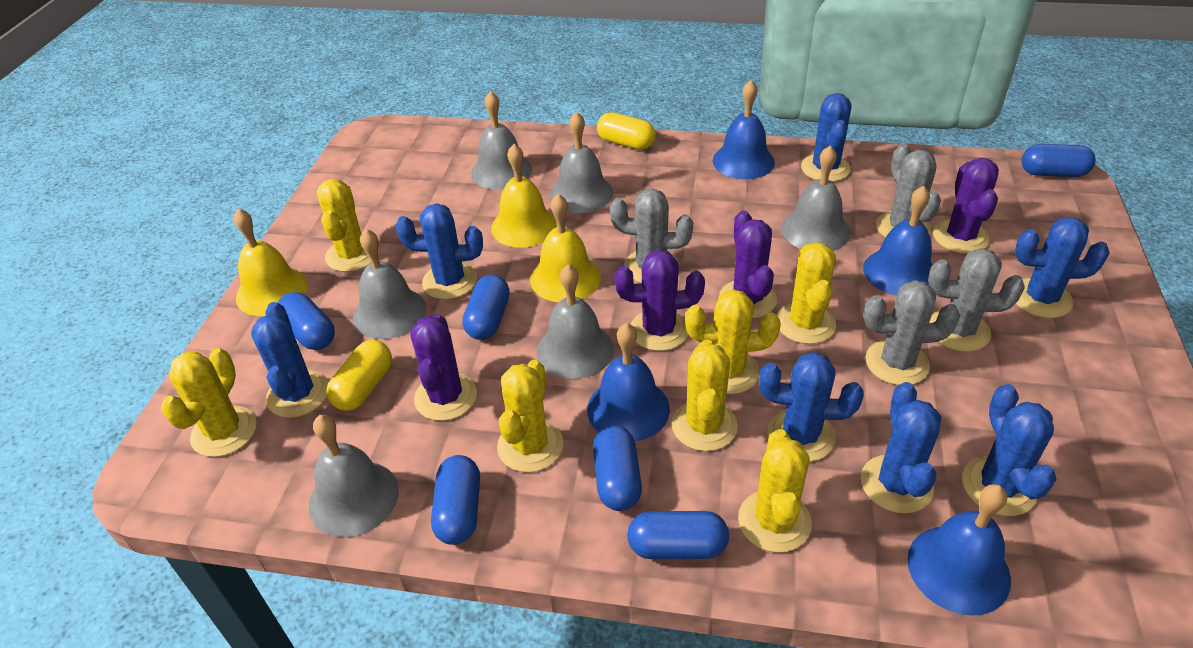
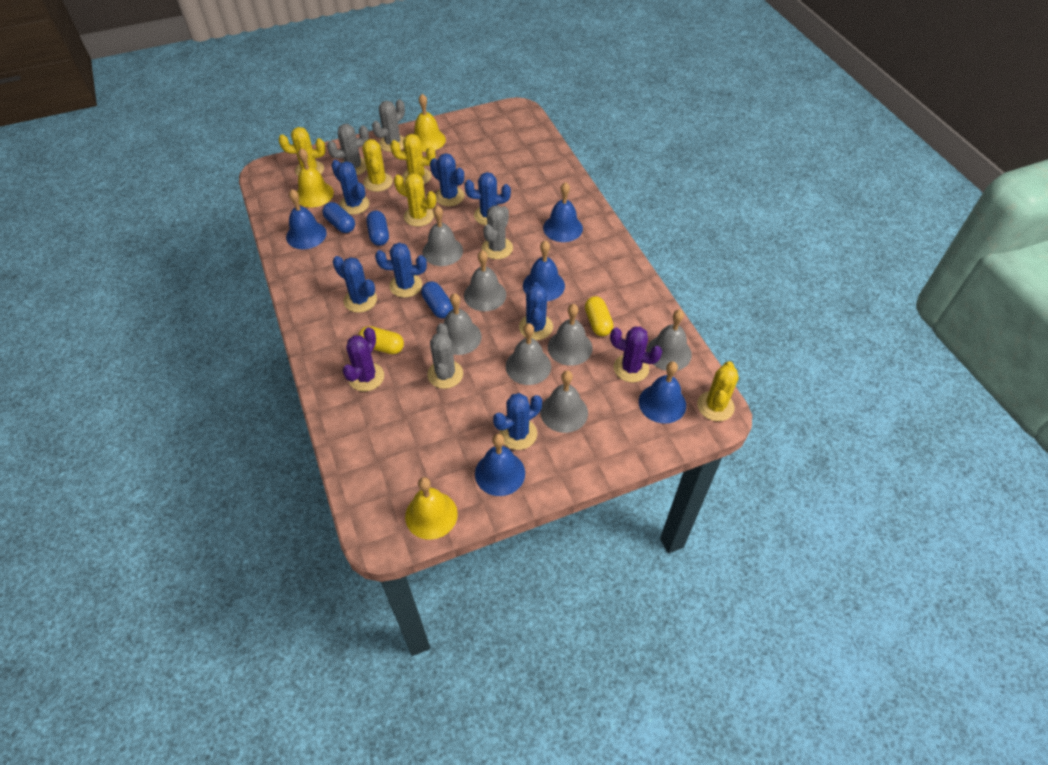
blue bell: 4 -> 5
blue capsule: 6 -> 3
grey bell: 6 -> 7
purple cactus: 4 -> 2
yellow cactus: 7 -> 5

